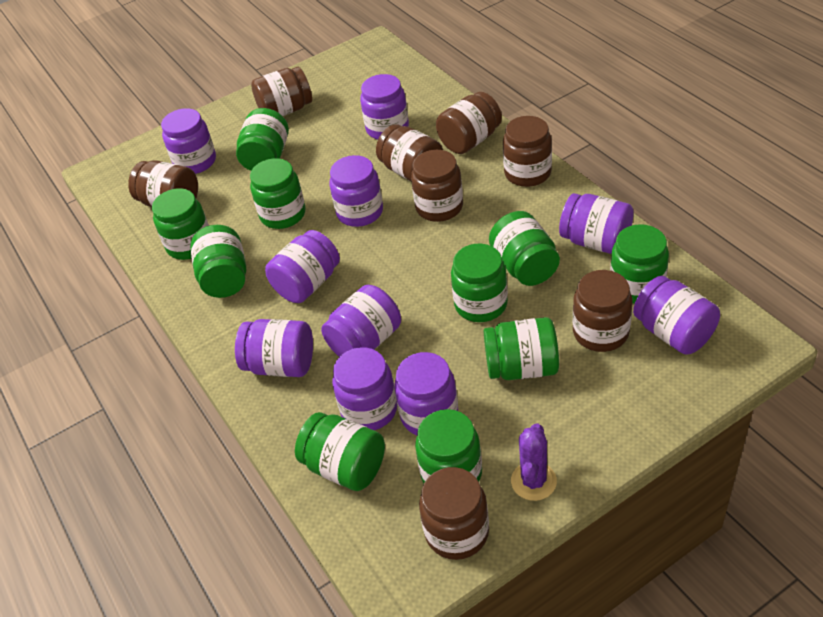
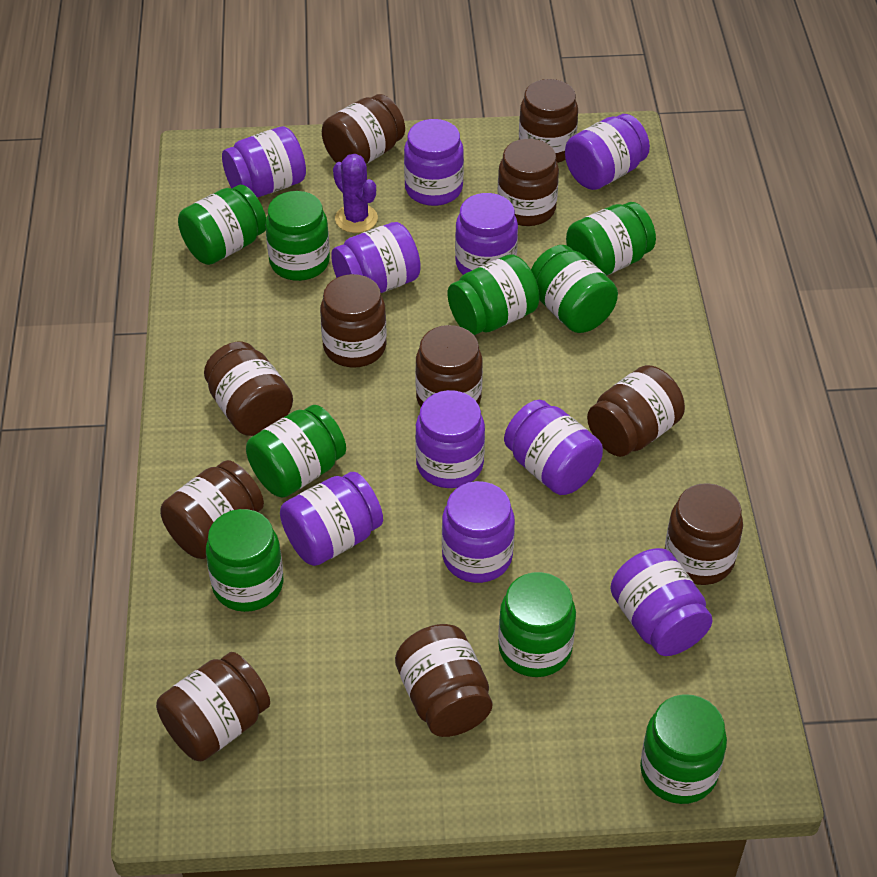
brown jar: 8 -> 11
green jar: 10 -> 9

